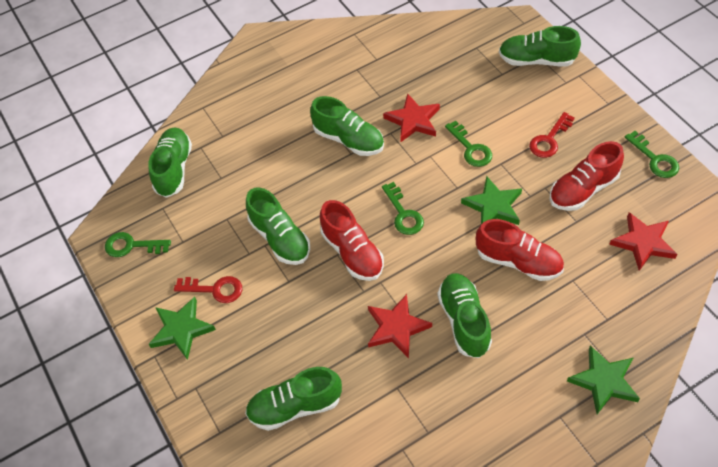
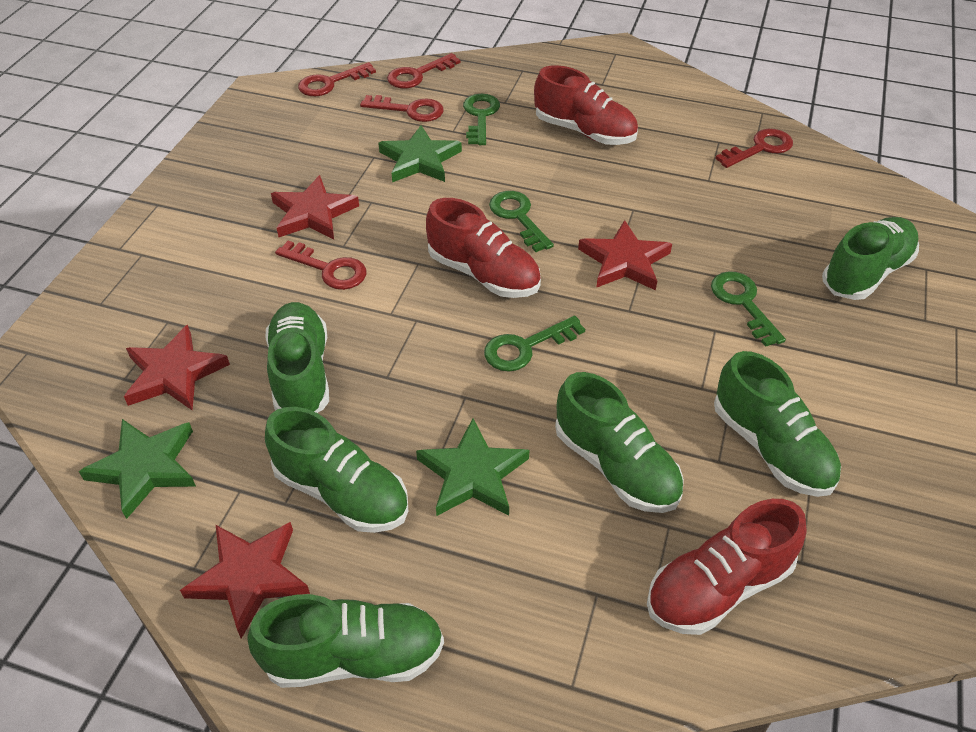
red key: 2 -> 5
red star: 3 -> 4

